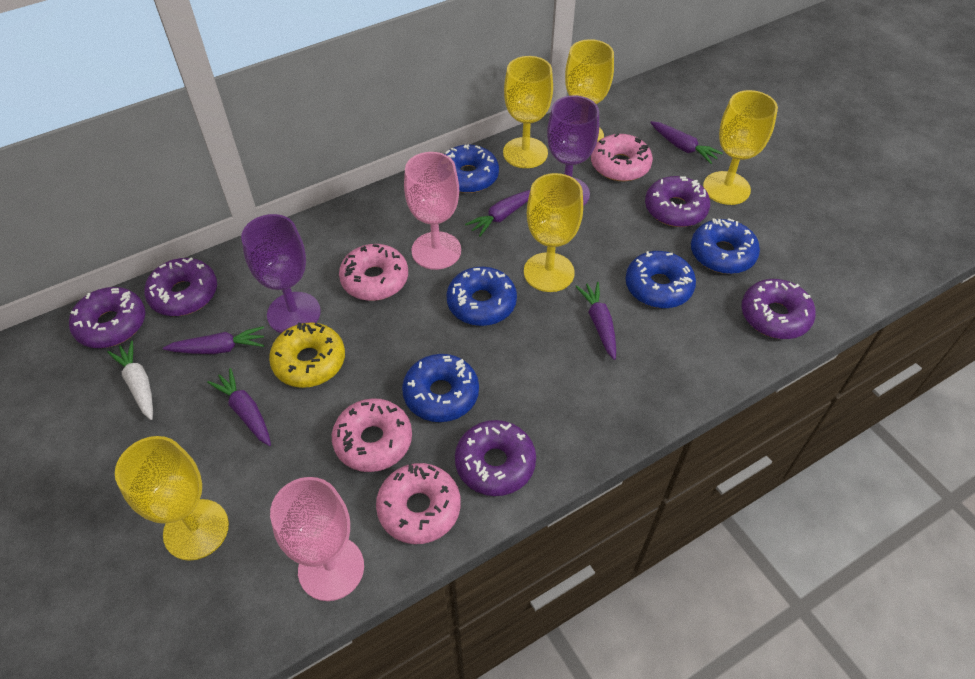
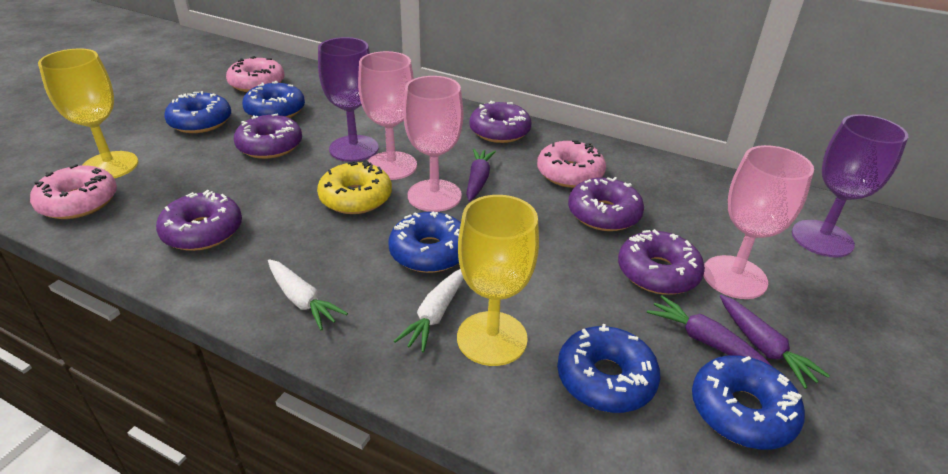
pink donut: 4 -> 3
pink goblet: 2 -> 3
purple carrot: 5 -> 3
white carrot: 1 -> 2
yellow goblet: 5 -> 2

